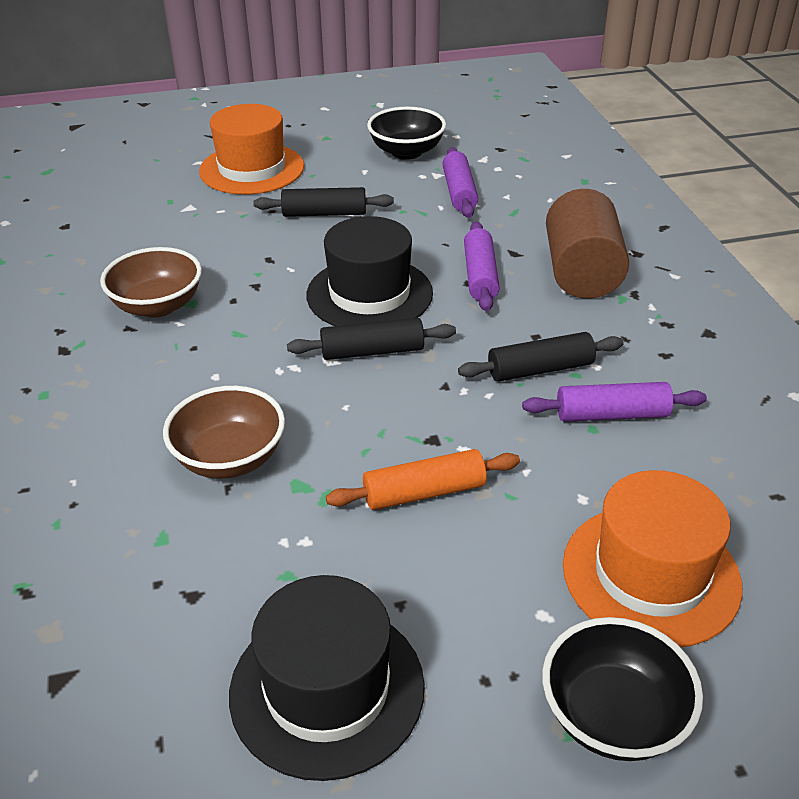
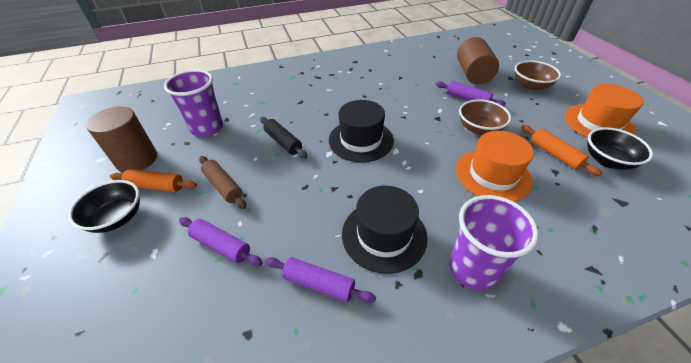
black rolling pin: 3 -> 1
brown cylinder: 1 -> 2
brown rolling pin: 0 -> 1
orange rolling pin: 1 -> 2
purple cup: 0 -> 2

